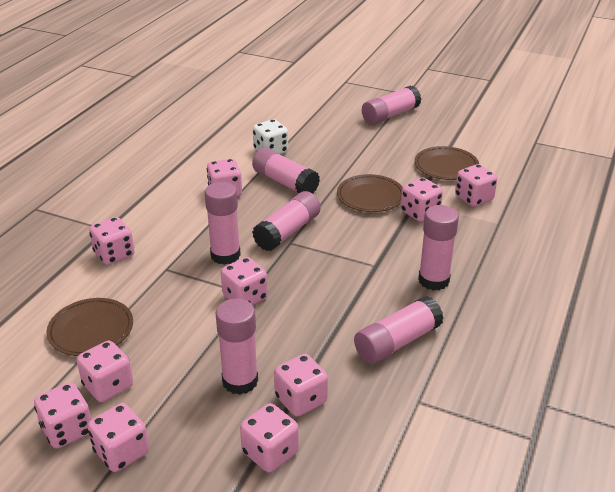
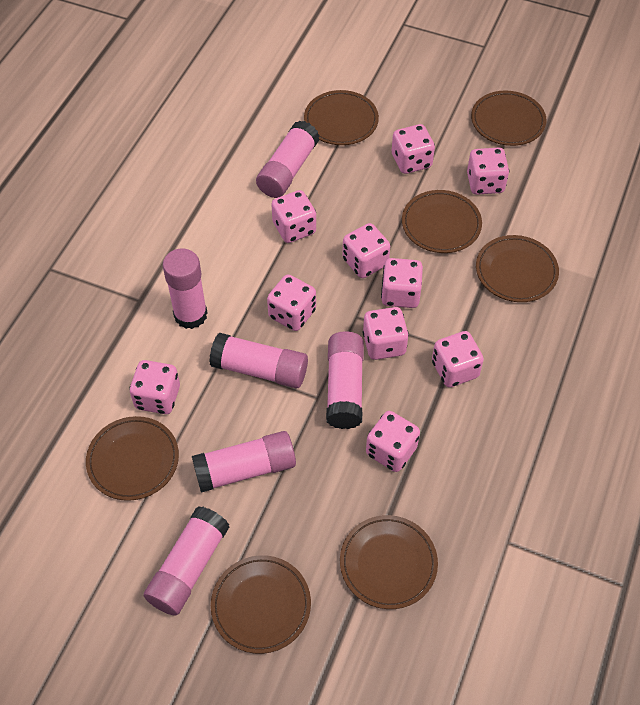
brown plate: 3 -> 7
pink glue stick: 7 -> 6
white dice: 1 -> 0

